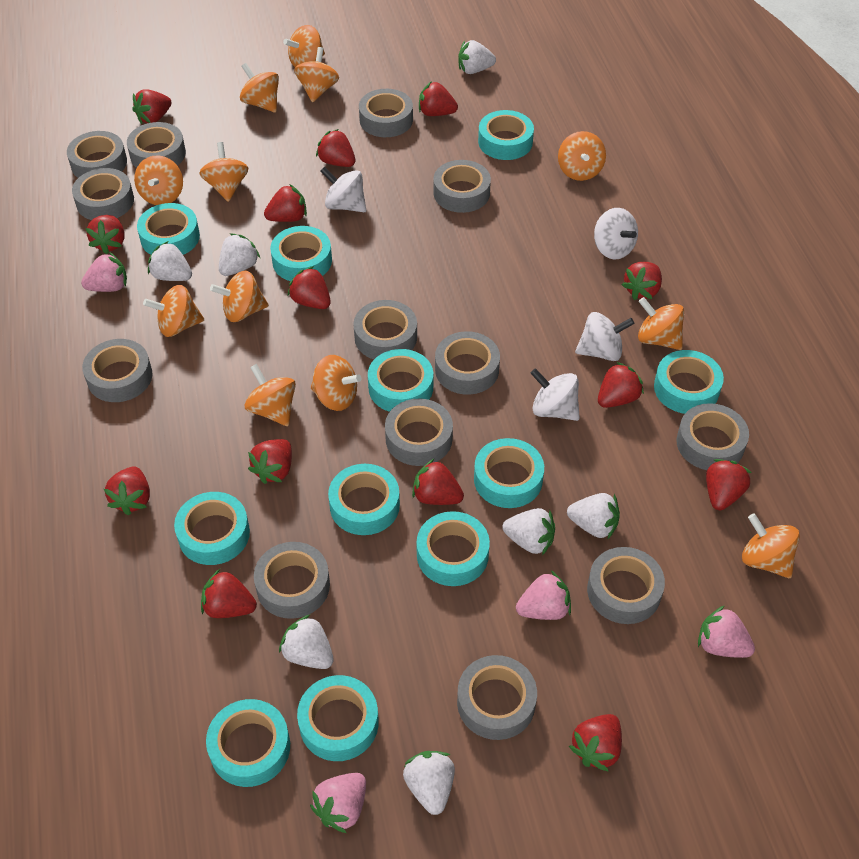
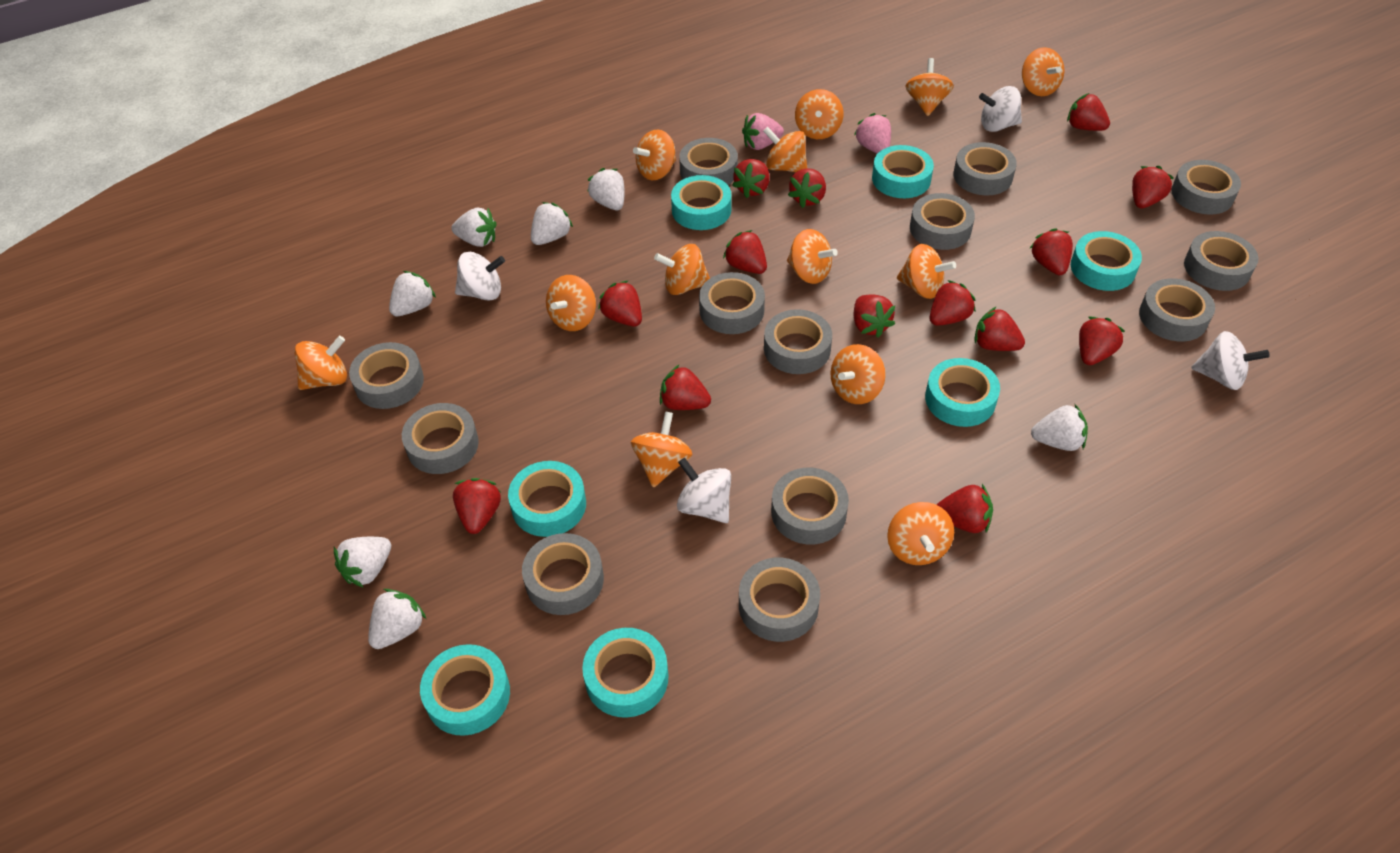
orange spinning top: 12 -> 13
pink strawberry: 4 -> 2
turquoise tape: 11 -> 7

